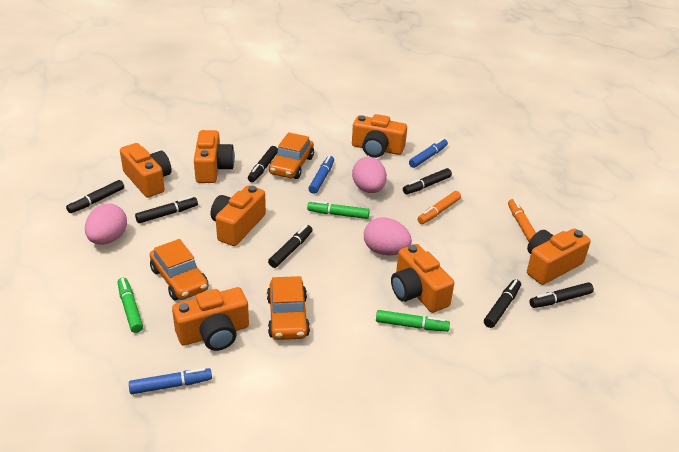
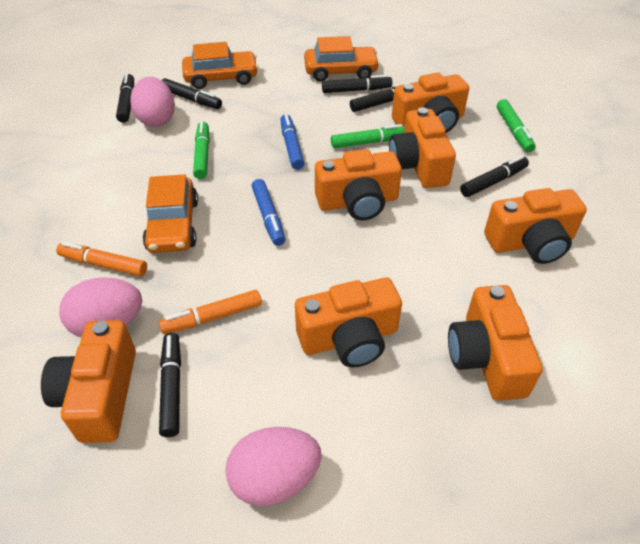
black marker: 7 -> 6
blue marker: 3 -> 2

